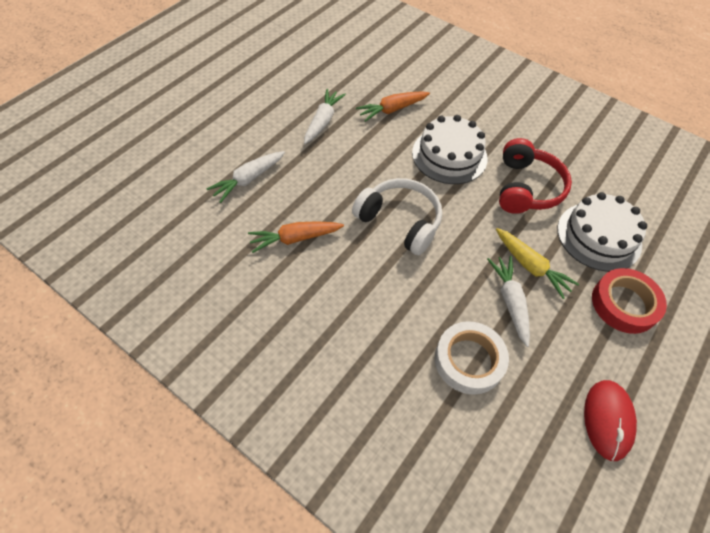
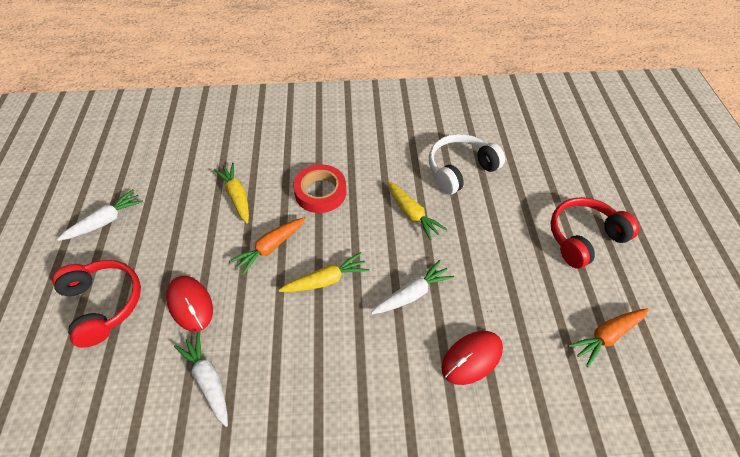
red headphones: 1 -> 2
red mouse: 1 -> 2
white cake: 2 -> 0
white tape: 1 -> 0
yellow carrot: 1 -> 3

